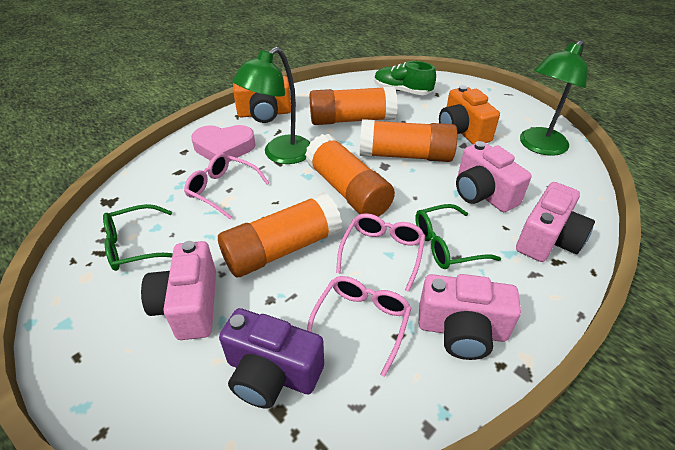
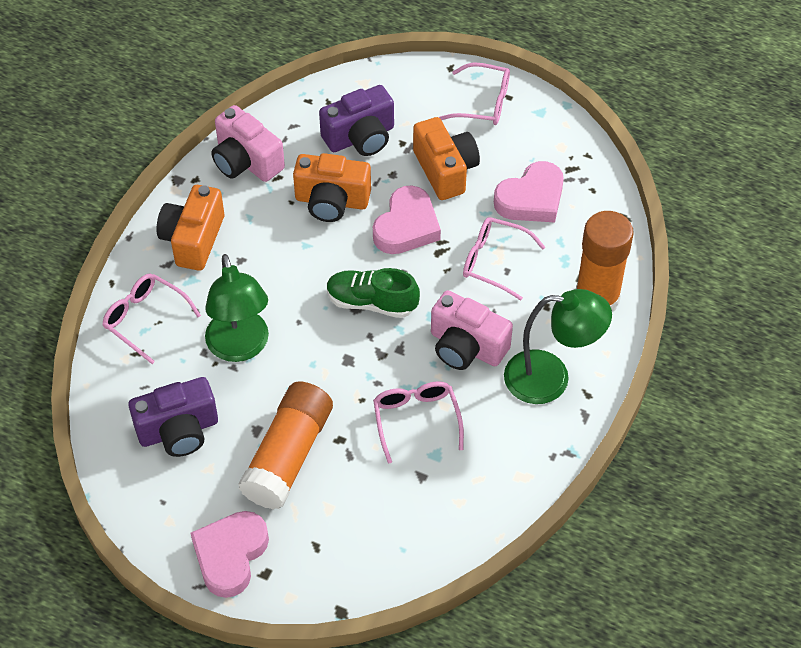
green glasses: 2 -> 0
orange camera: 2 -> 3
orange glue stick: 4 -> 2
pink camera: 4 -> 2
pink glasses: 3 -> 4
pink heart: 1 -> 3
purple camera: 1 -> 2

